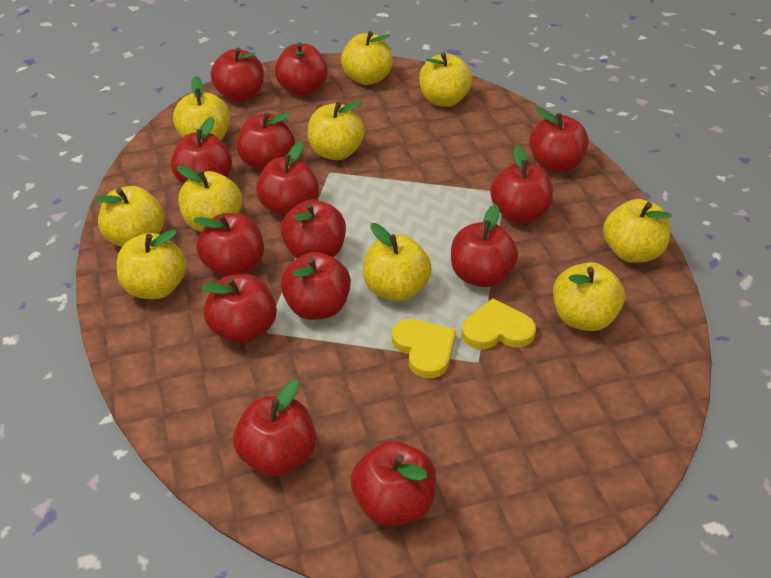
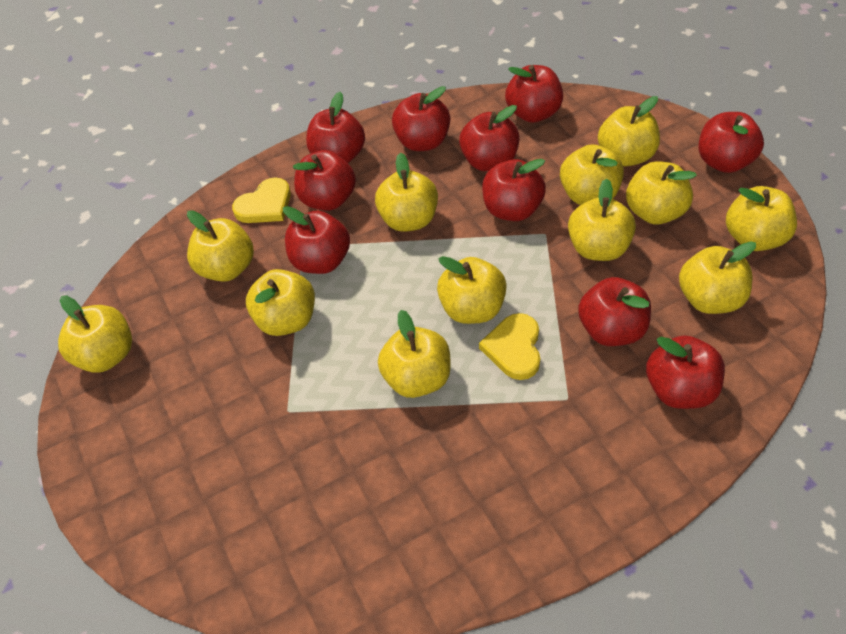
red apple: 14 -> 10
yellow apple: 10 -> 12

